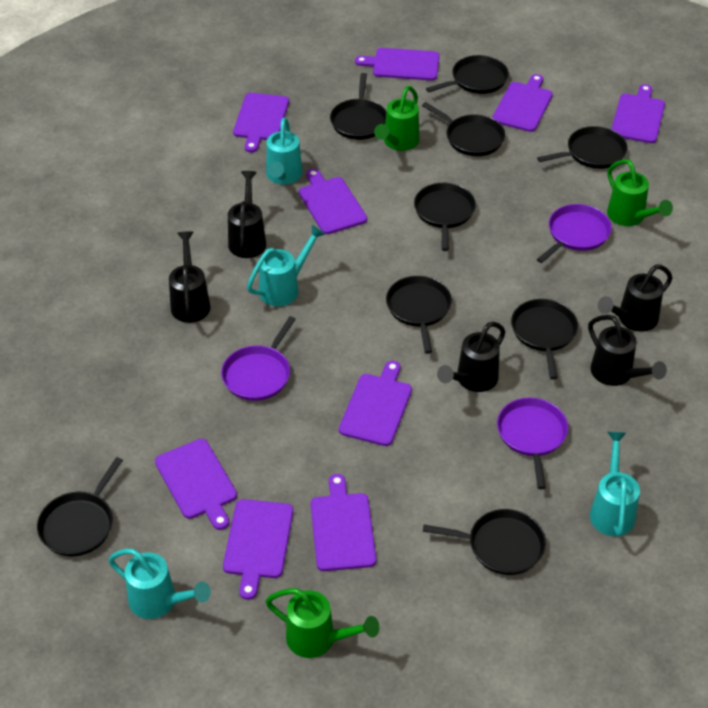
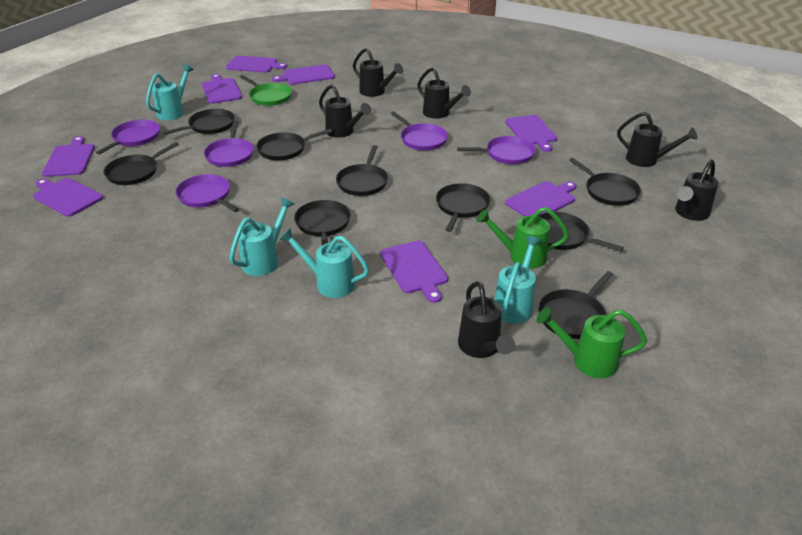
black watering can: 5 -> 6
green pan: 0 -> 1
green watering can: 3 -> 2
purple cutting board: 9 -> 8
purple pan: 3 -> 5

